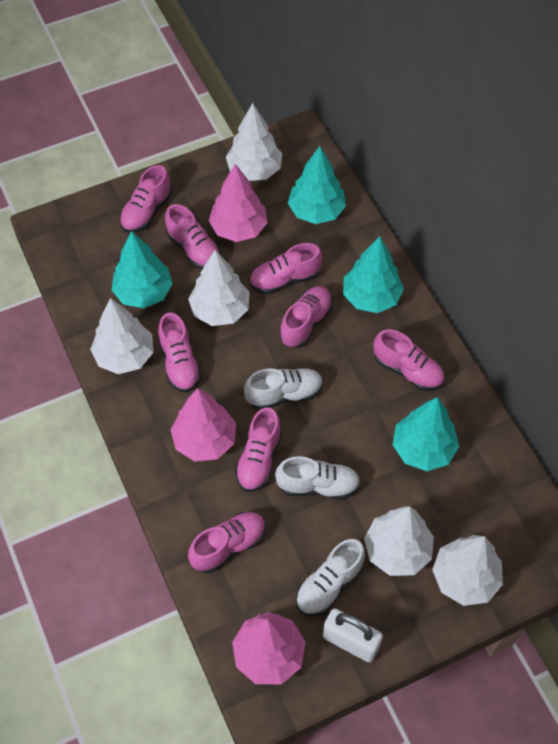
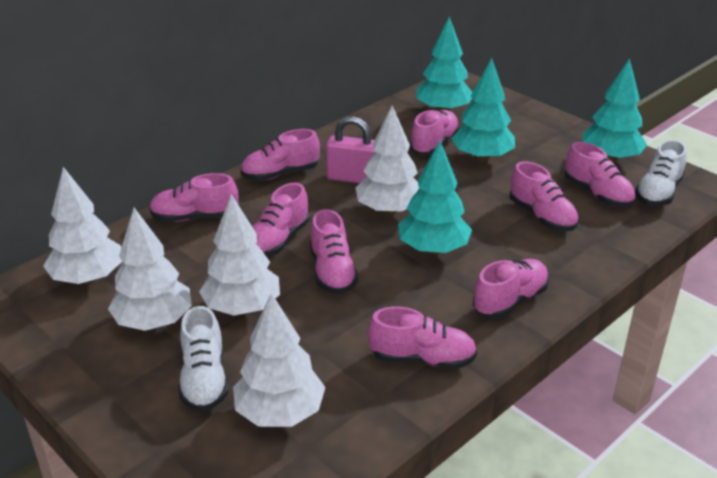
pink padlock: 0 -> 1
pink shoe: 8 -> 9
pink tree: 3 -> 0
white padlock: 1 -> 0
white shoe: 3 -> 2

